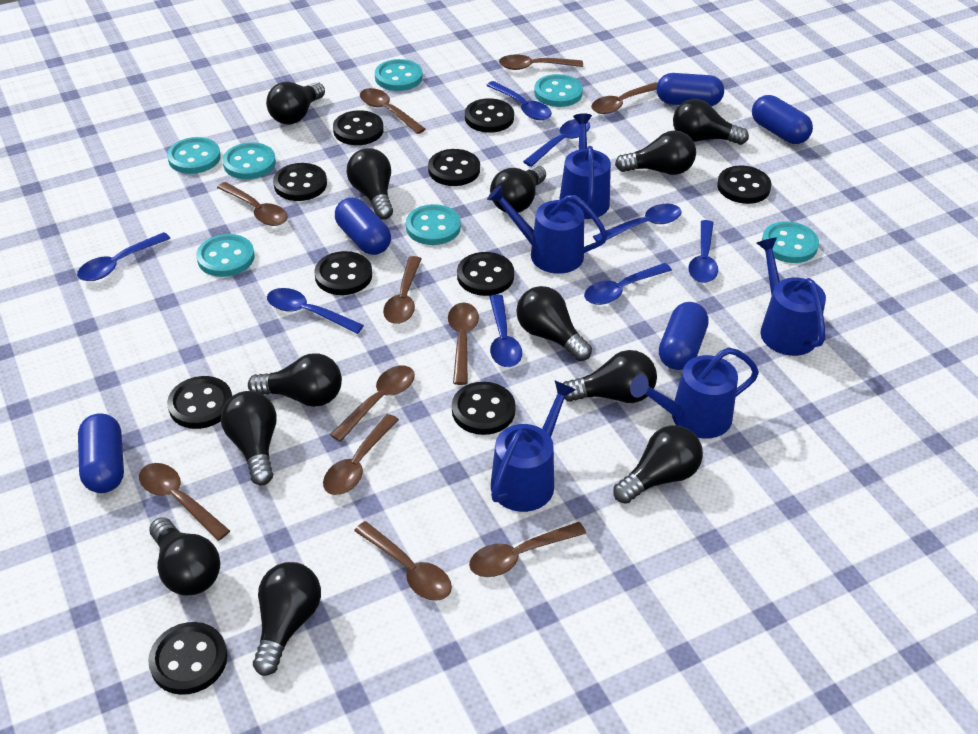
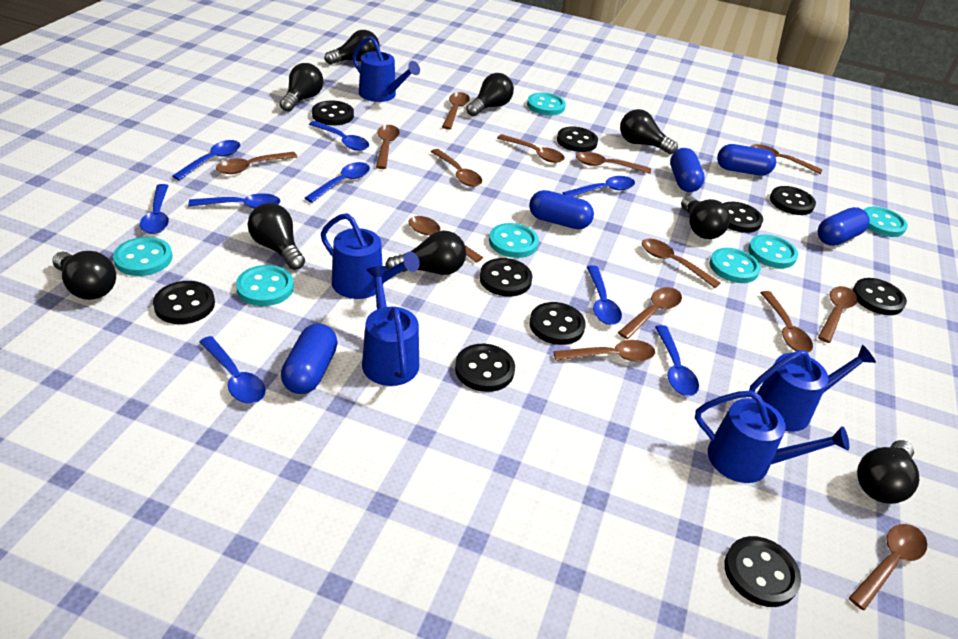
black light bulb: 12 -> 9
blue spoon: 8 -> 9
brown spoon: 11 -> 14

